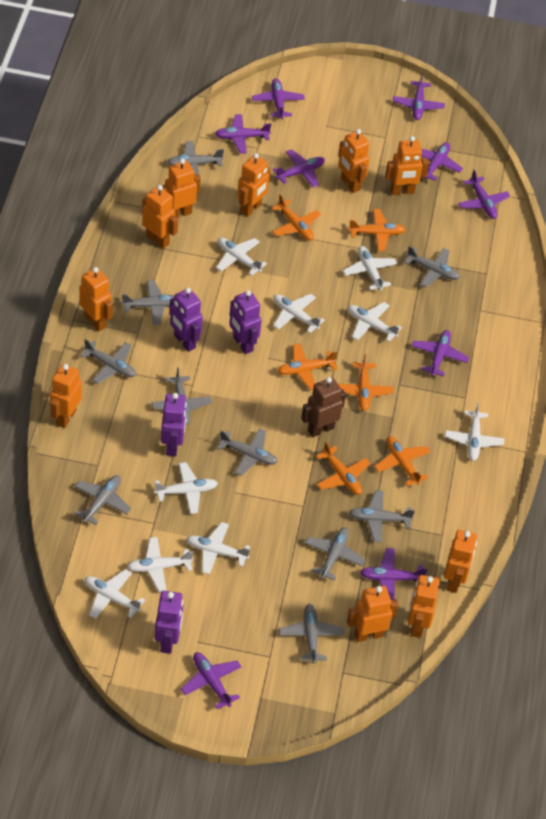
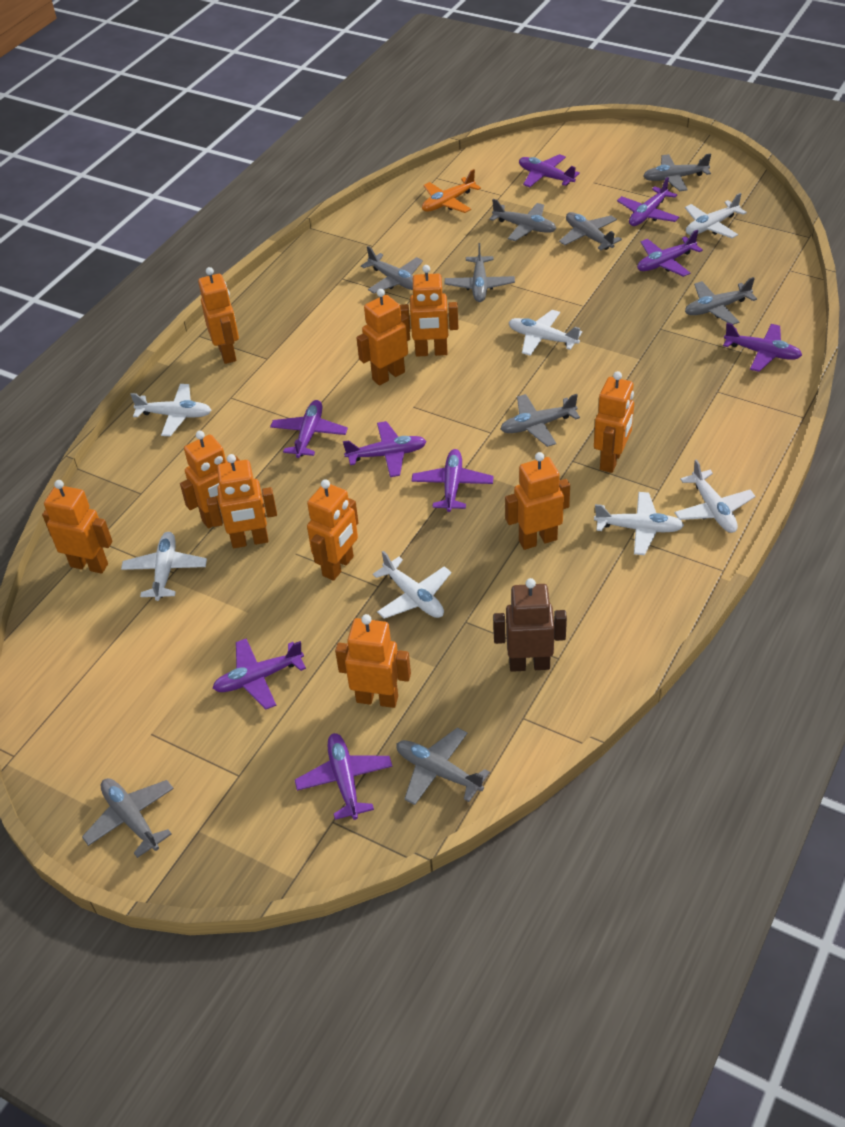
grey plane: 10 -> 9
orange plane: 6 -> 1
purple robot: 4 -> 0
white plane: 9 -> 7

